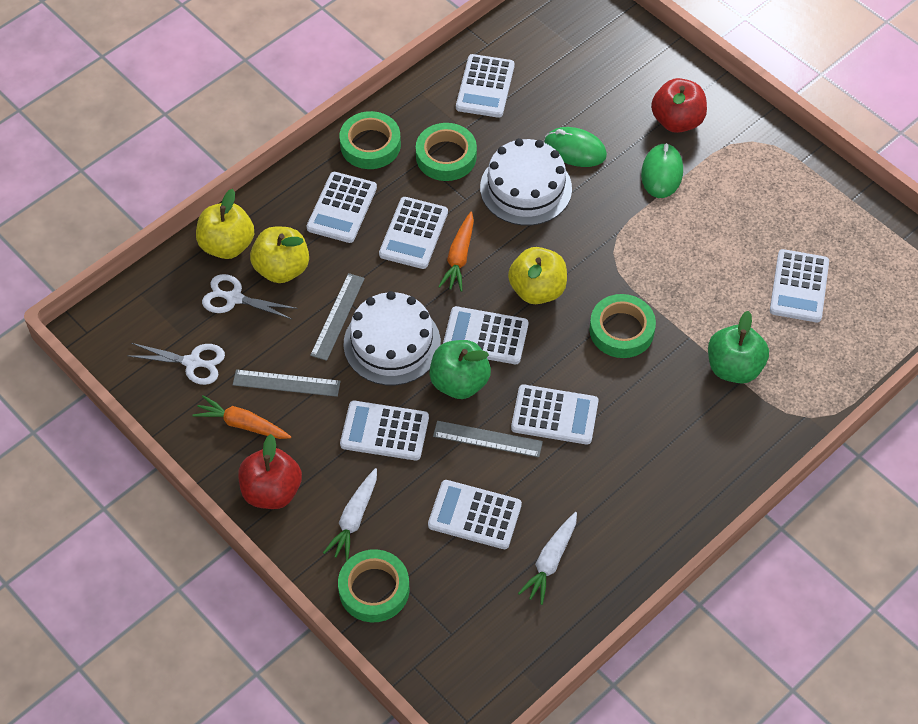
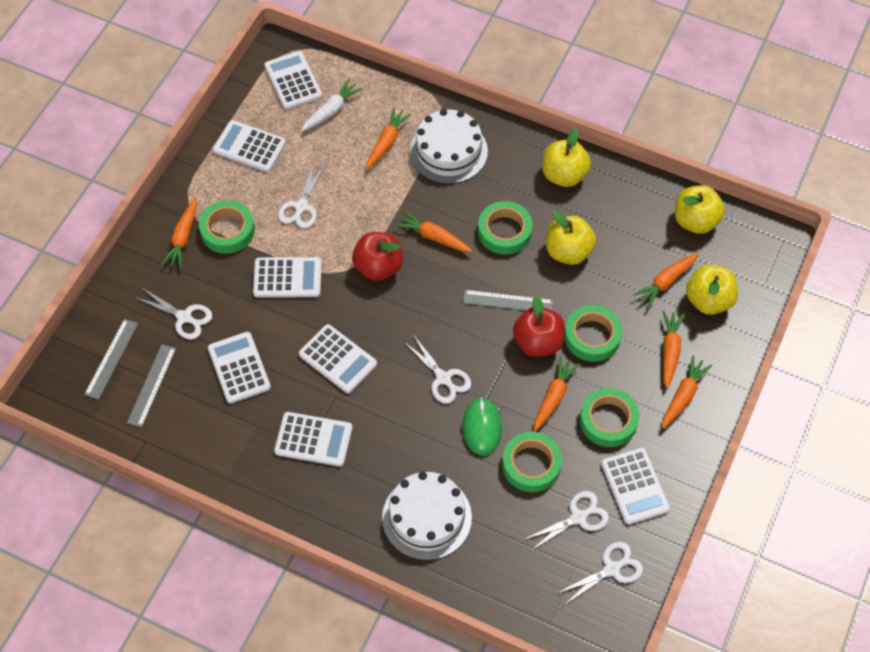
green apple: 2 -> 0
green mouse: 2 -> 1
green tape: 4 -> 5
orange carrot: 2 -> 7
white calculator: 8 -> 7
white carrot: 2 -> 1
white scissors: 2 -> 5
yellow apple: 3 -> 4

